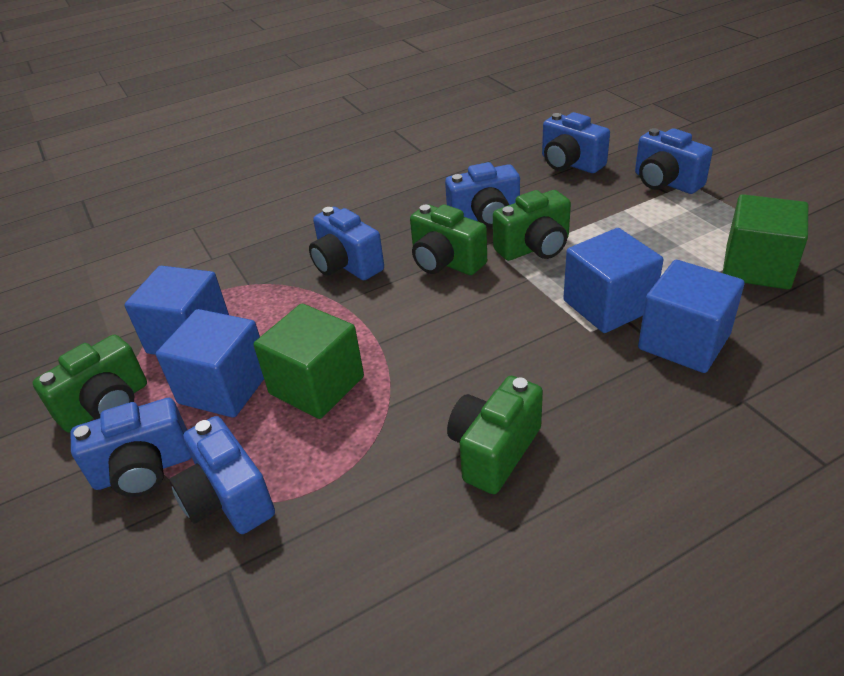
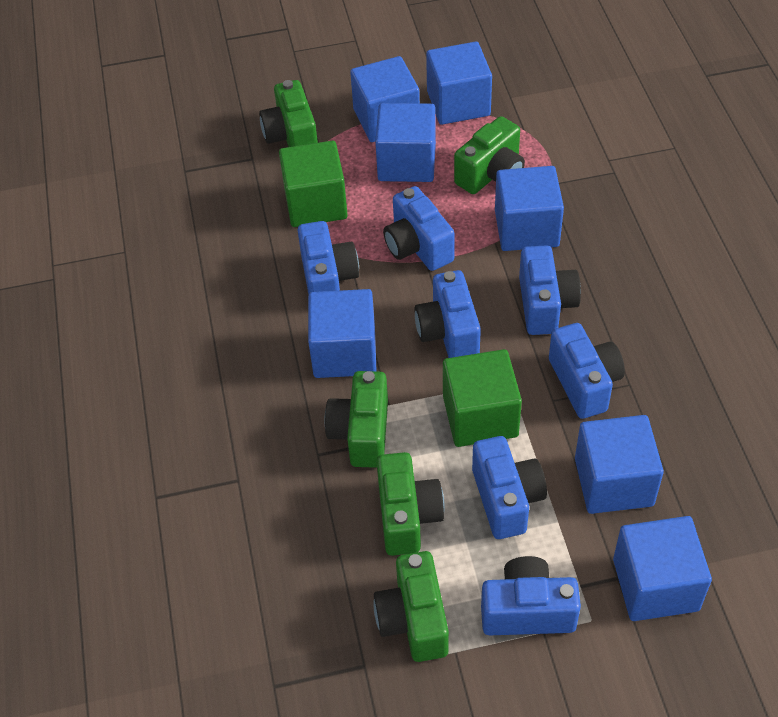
blue camera: 6 -> 7
blue cube: 4 -> 7
green camera: 4 -> 5

